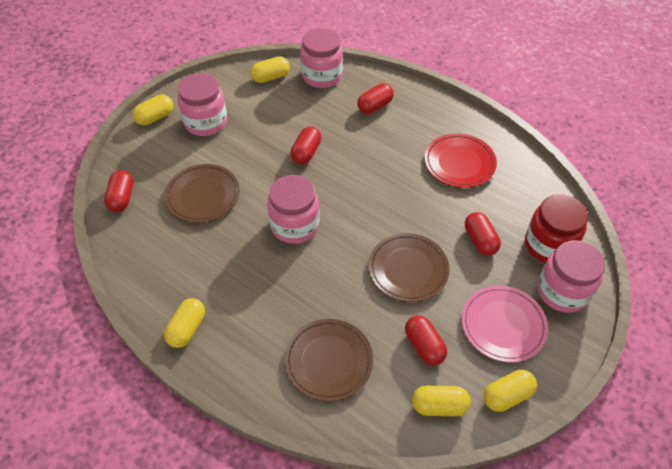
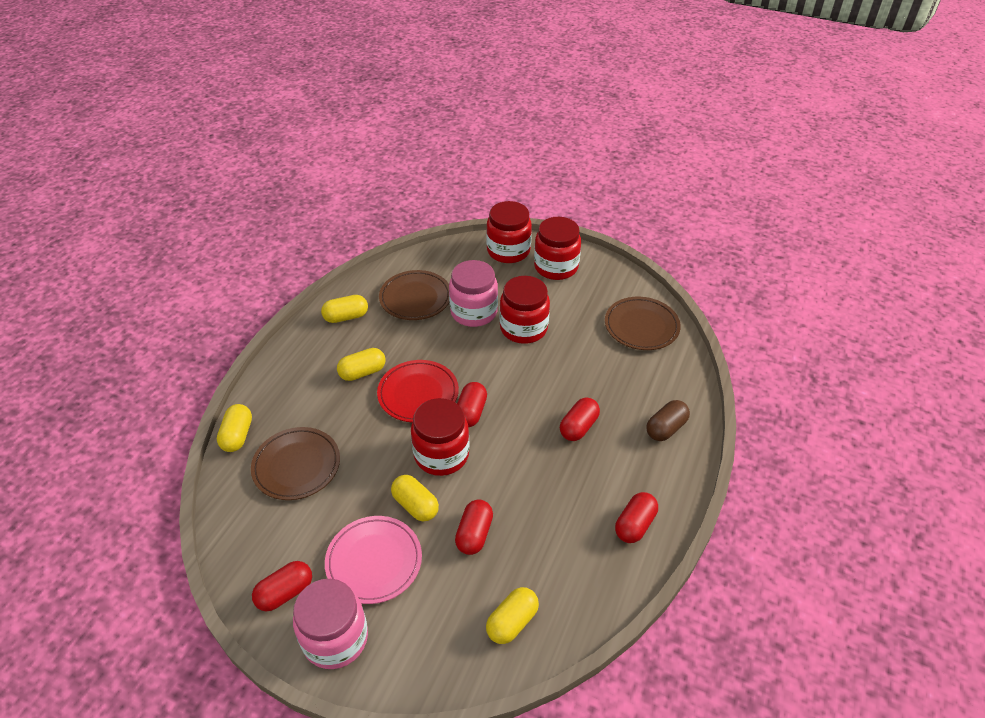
brown capsule: 0 -> 1
pink jar: 4 -> 2
red jar: 1 -> 4

